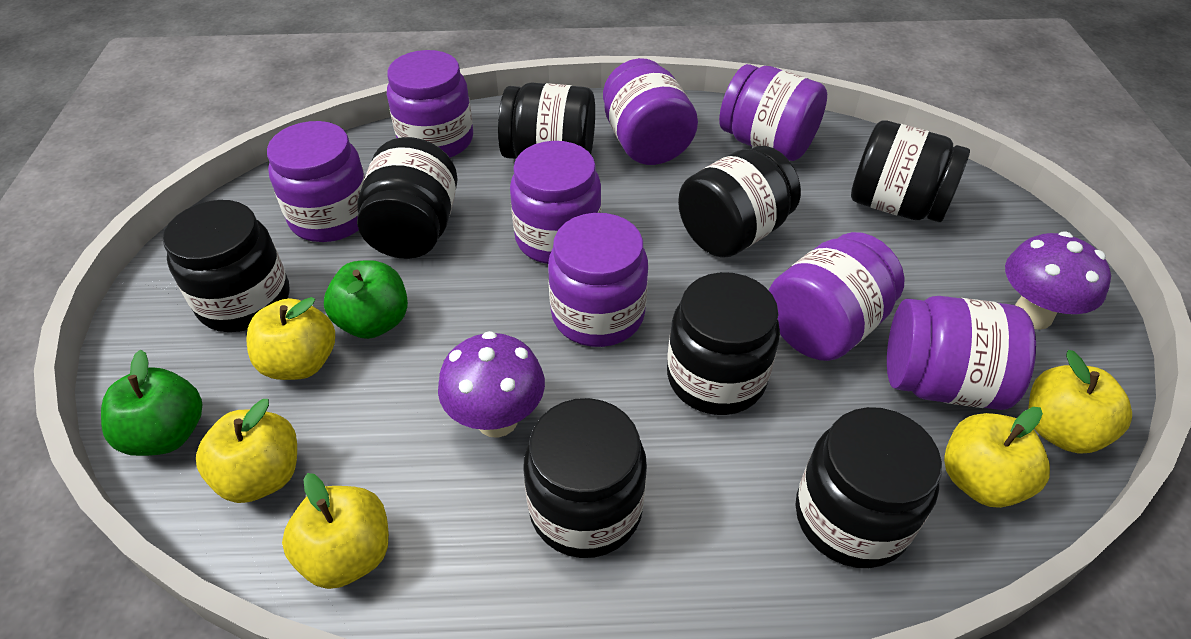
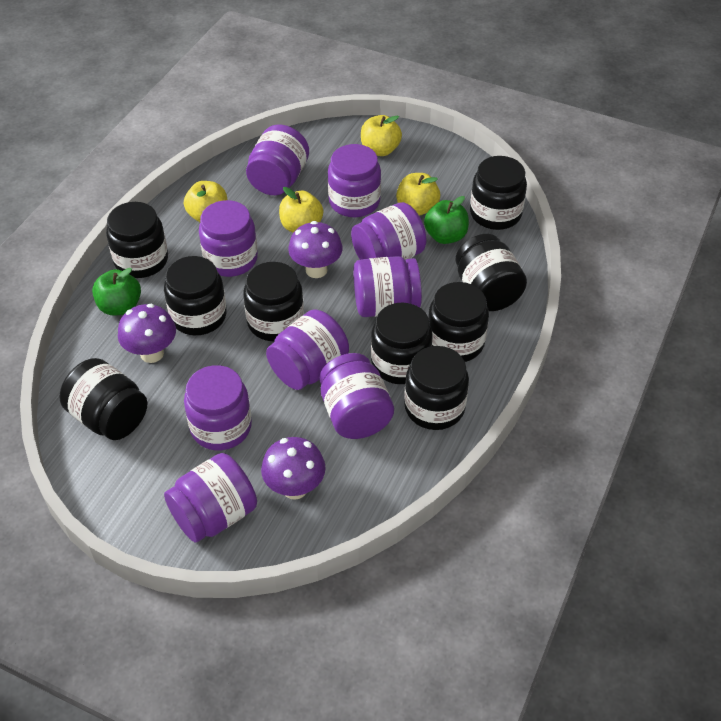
black jar: 8 -> 9
purple jar: 8 -> 9
purple mushroom: 2 -> 3
yellow apple: 5 -> 4

